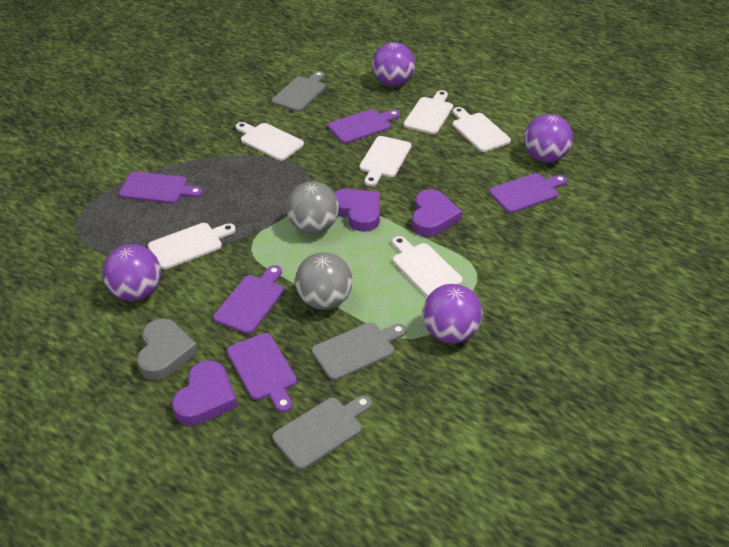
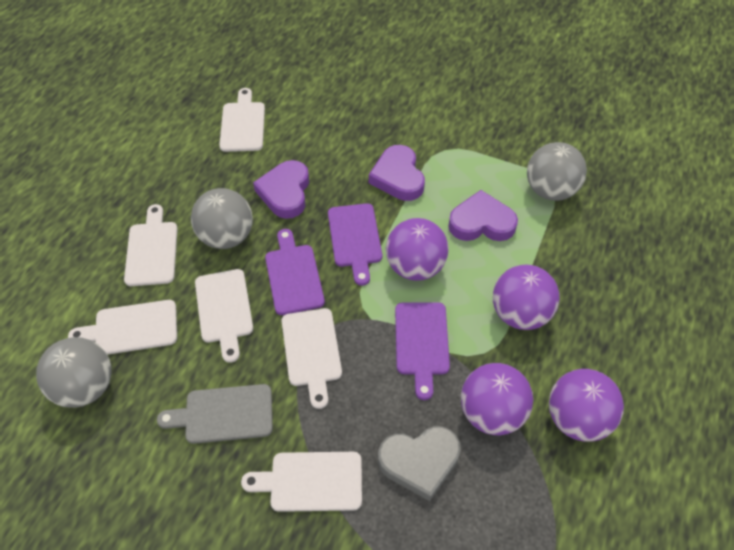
grey ball: 2 -> 3
grey cutting board: 3 -> 1
purple cutting board: 5 -> 3

